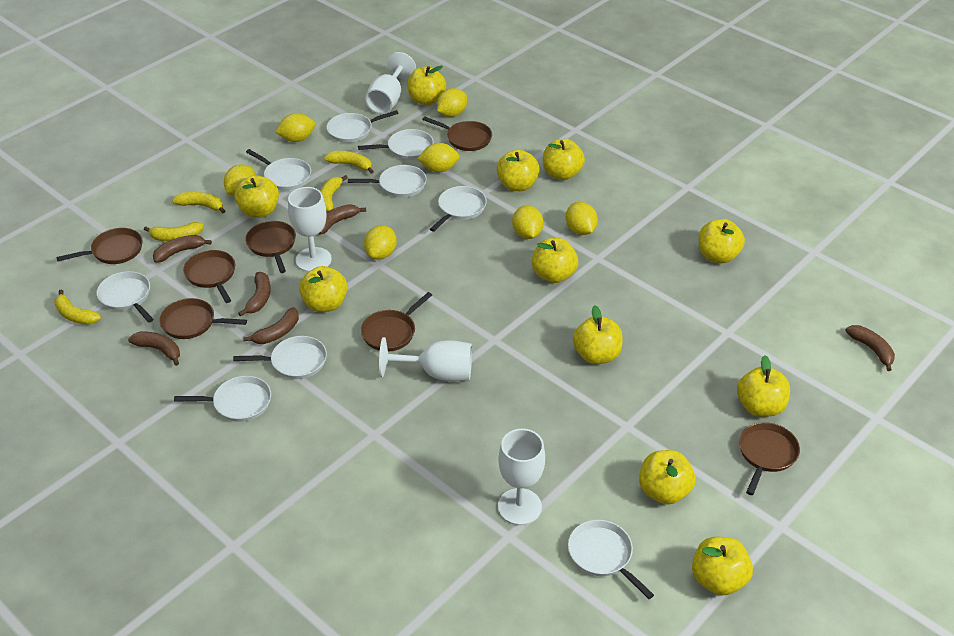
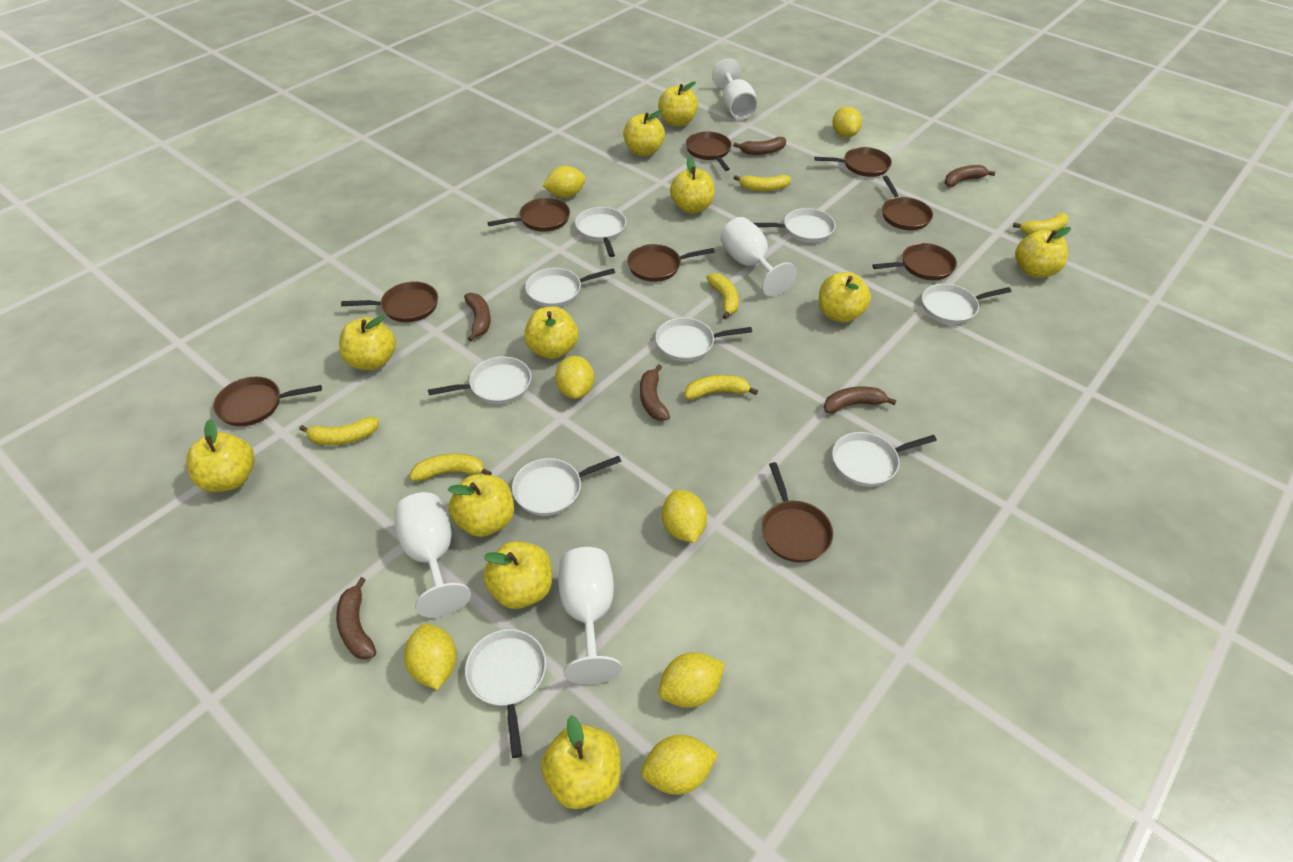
brown pan: 7 -> 9
yellow banana: 5 -> 6

